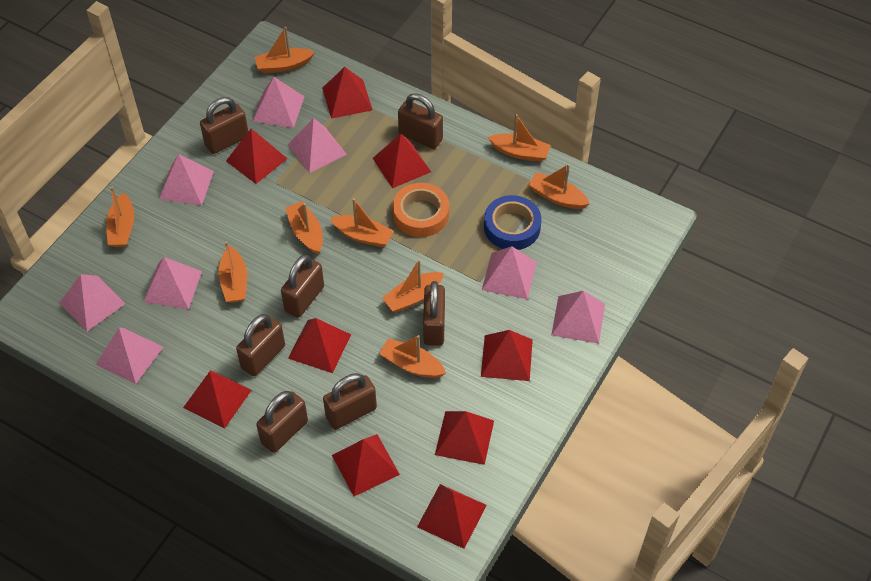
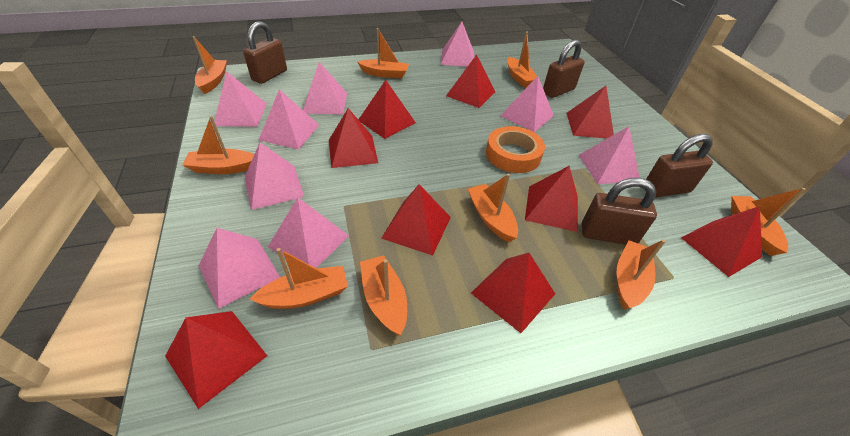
blue tape: 1 -> 0
brown padlock: 7 -> 4
pink pyramid: 8 -> 9

